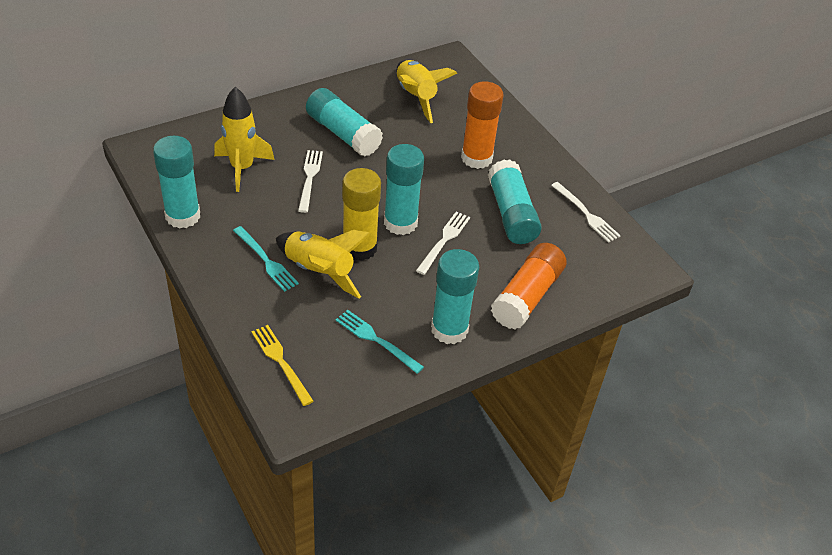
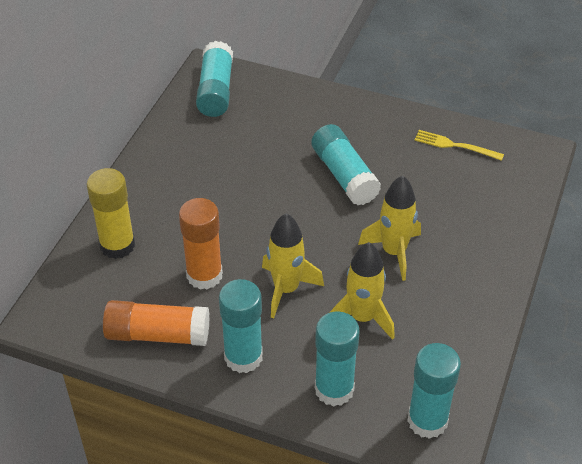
turquoise fork: 2 -> 0
white fork: 3 -> 0

